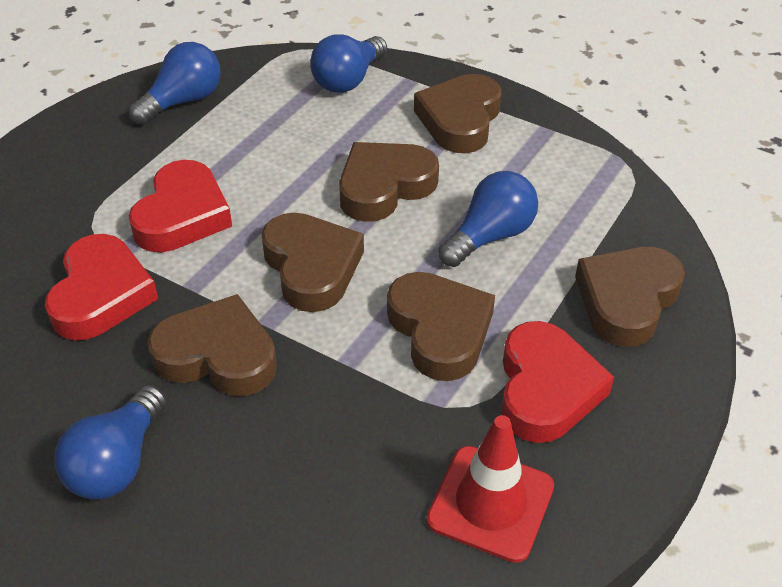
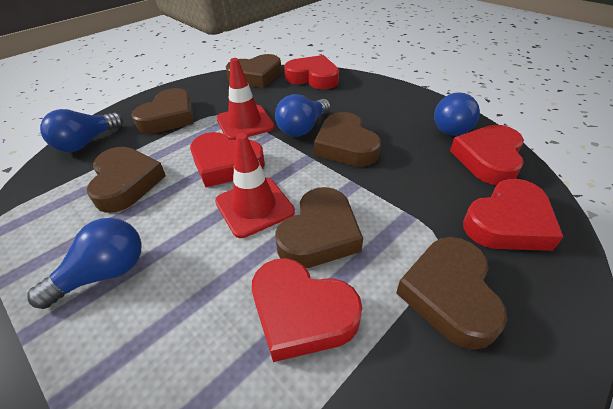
red heart: 3 -> 5
red traffic cone: 1 -> 2

